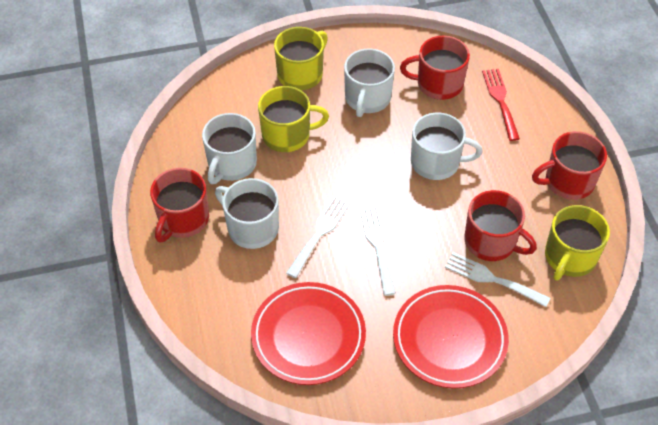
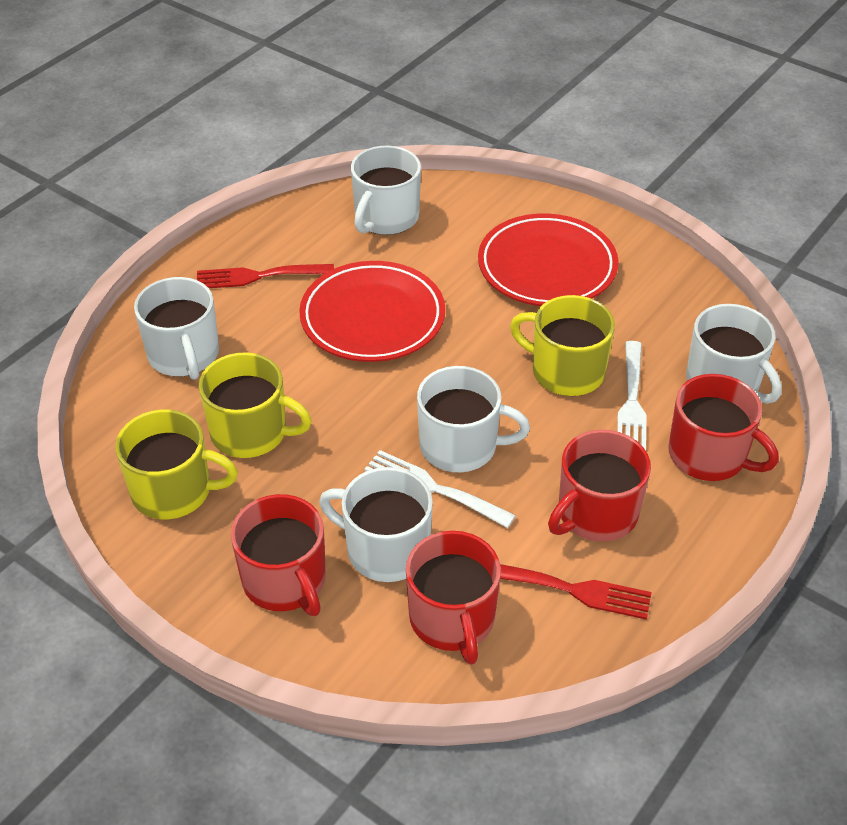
red fork: 1 -> 2
white fork: 3 -> 2
white mug: 4 -> 5

